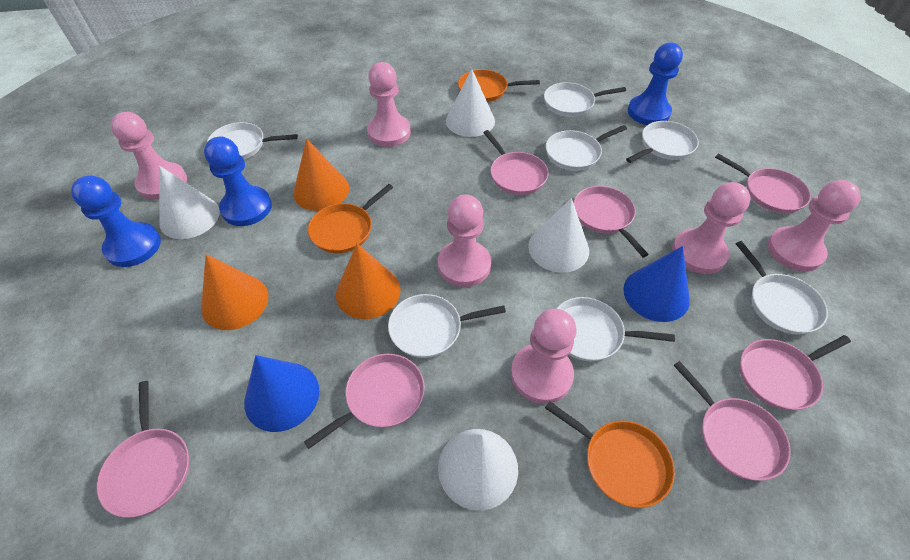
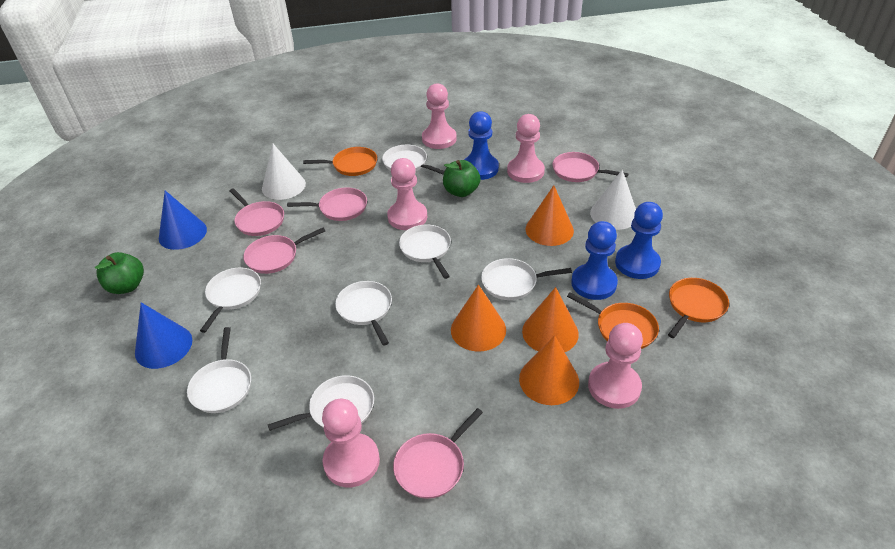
green apple: 0 -> 2
orange cone: 3 -> 4
pink pan: 7 -> 5
pink pawn: 6 -> 5
white cone: 4 -> 2

